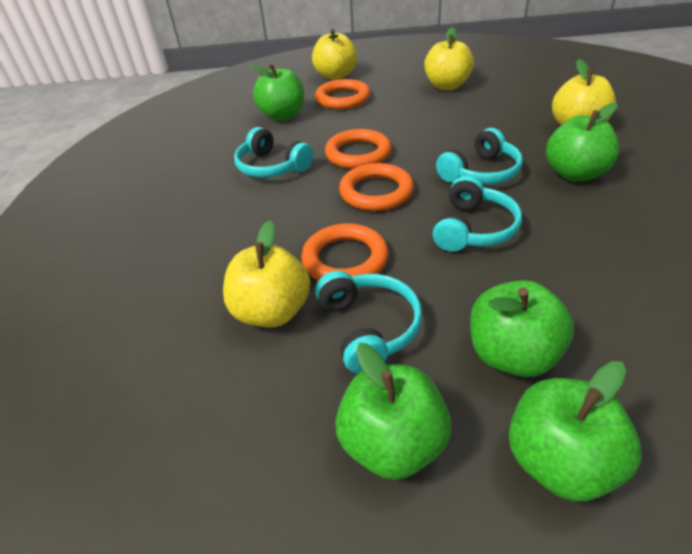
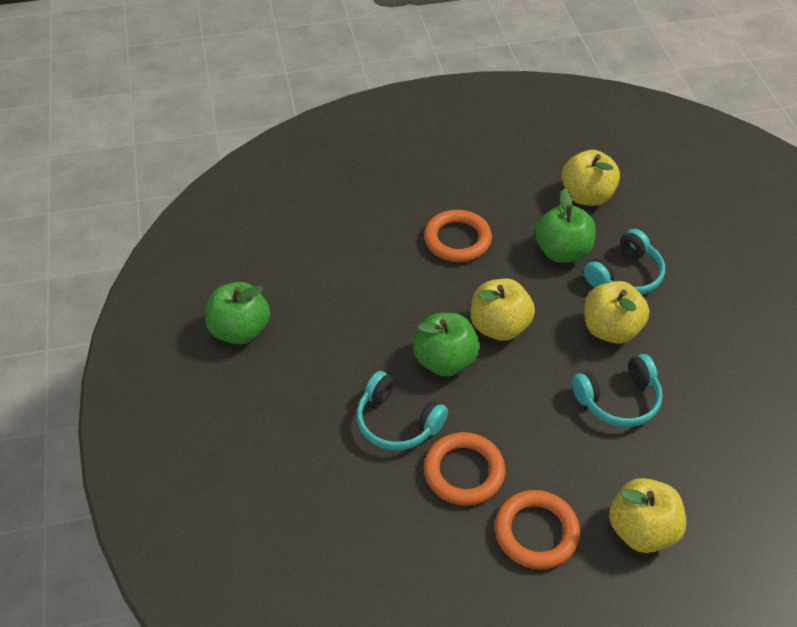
green apple: 5 -> 3
orange ring: 4 -> 3
turquoise headphones: 4 -> 3

